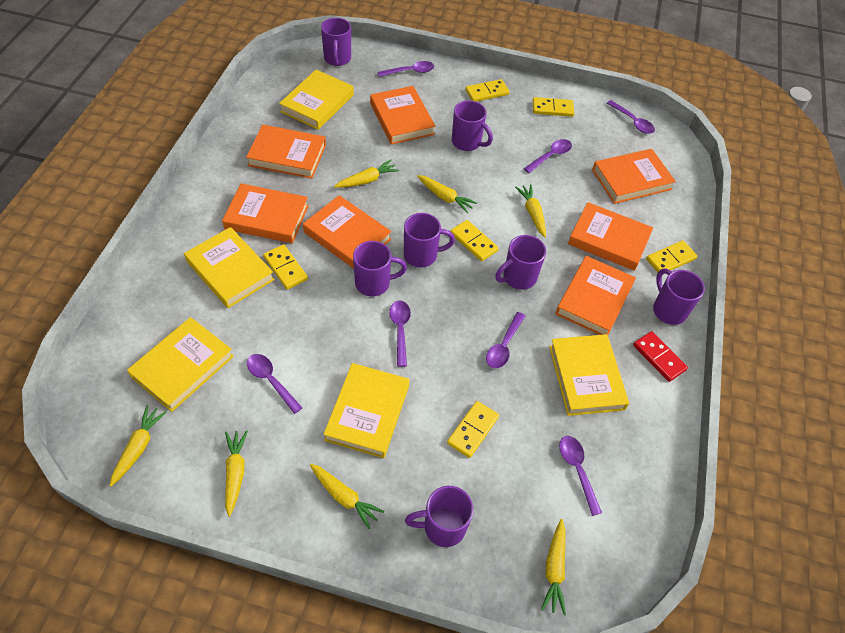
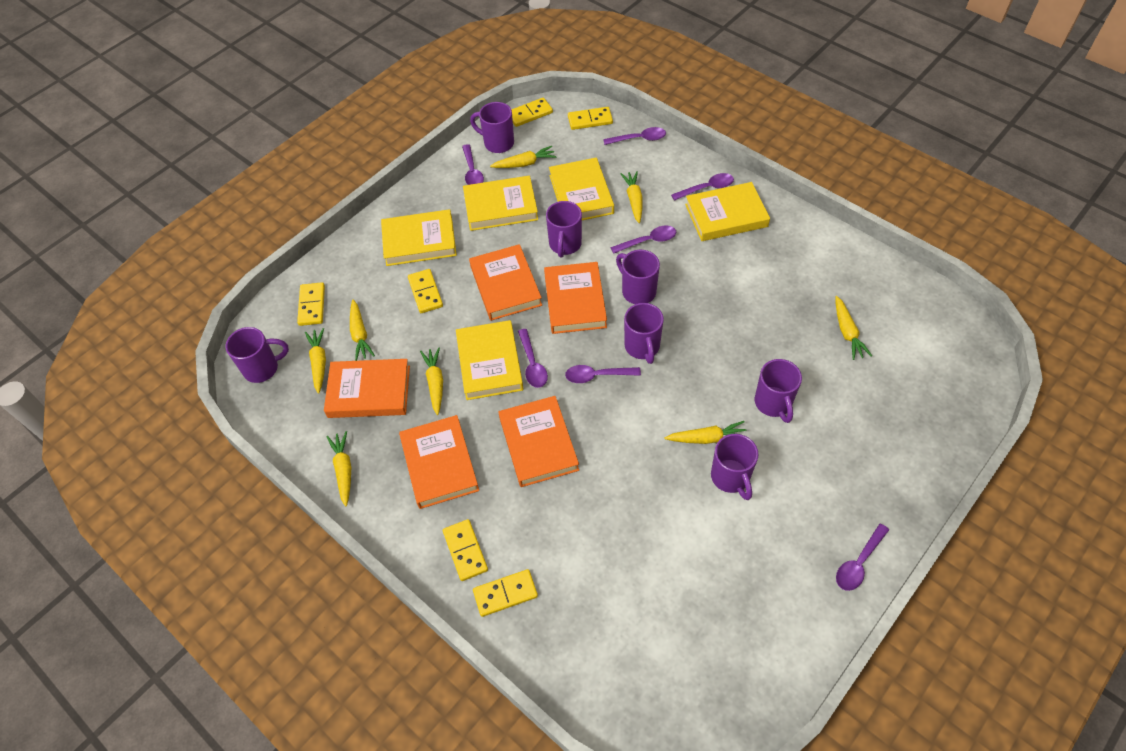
orange book: 7 -> 5
red domino: 1 -> 0
yellow carrot: 7 -> 8

